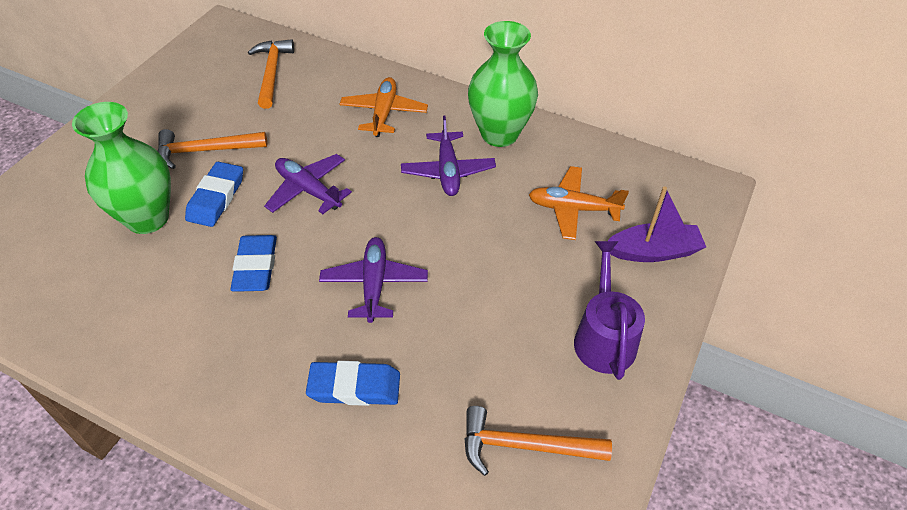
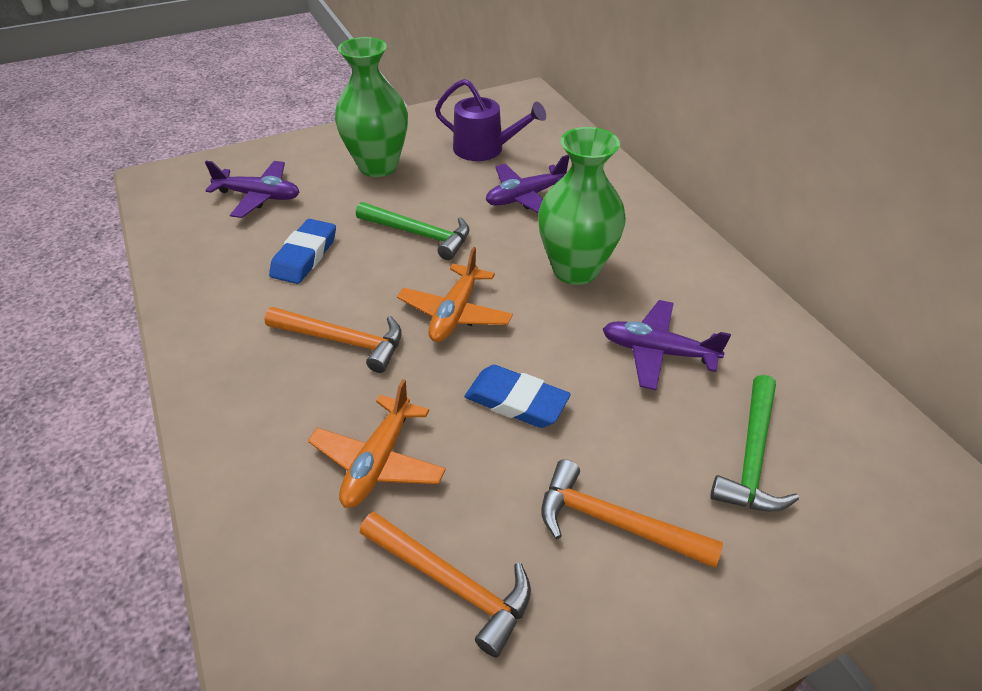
blue eraser: 3 -> 2
green hammer: 0 -> 2
purple boat: 1 -> 0

